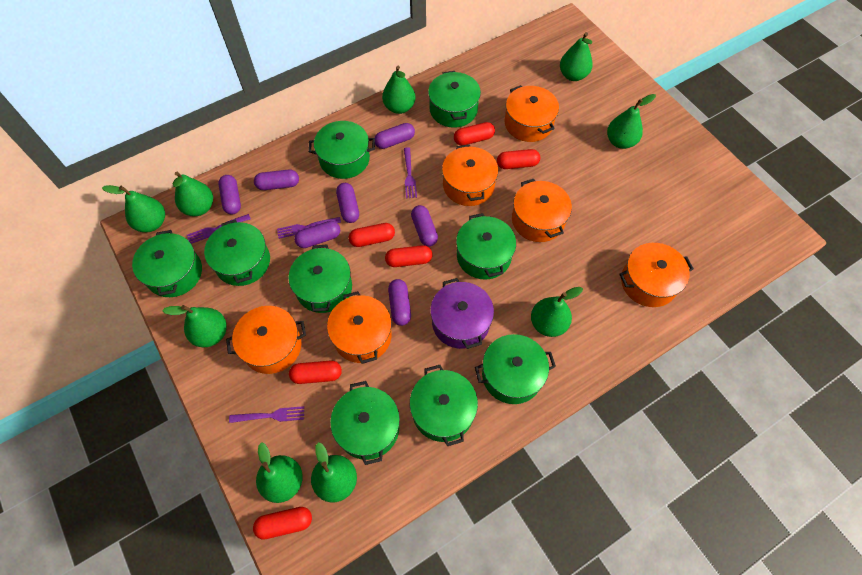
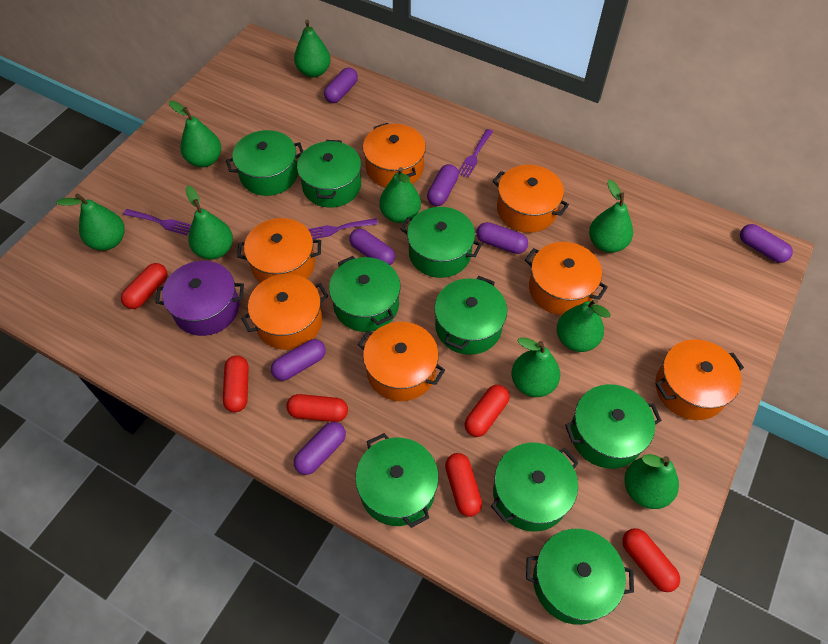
orange pot: 6 -> 7
purple fork: 4 -> 3

